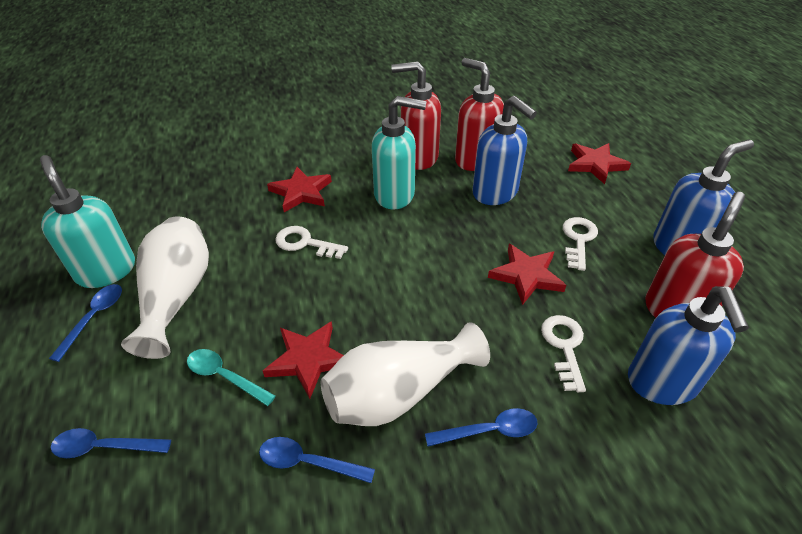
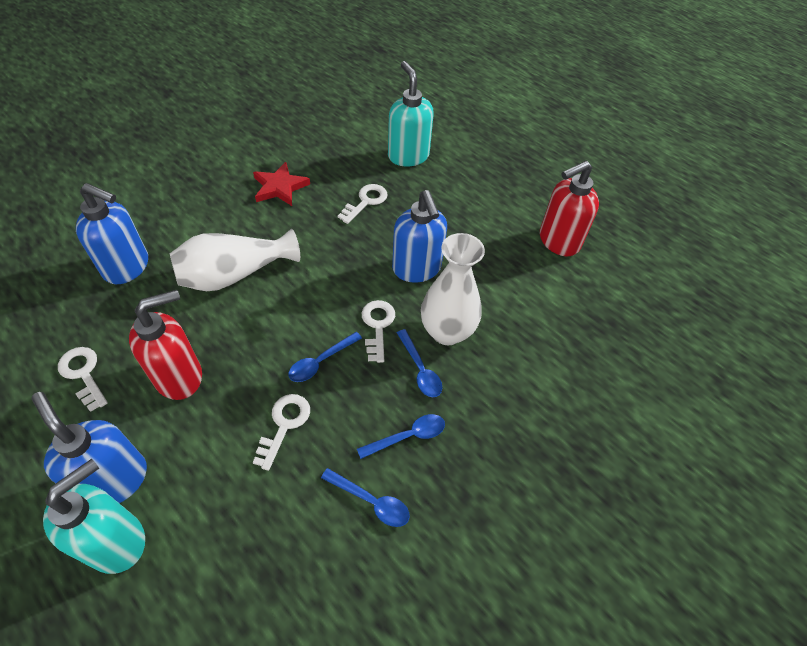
red soap dispenser: 3 -> 2
red star: 4 -> 1
turquoise spoon: 1 -> 0
white key: 3 -> 4

